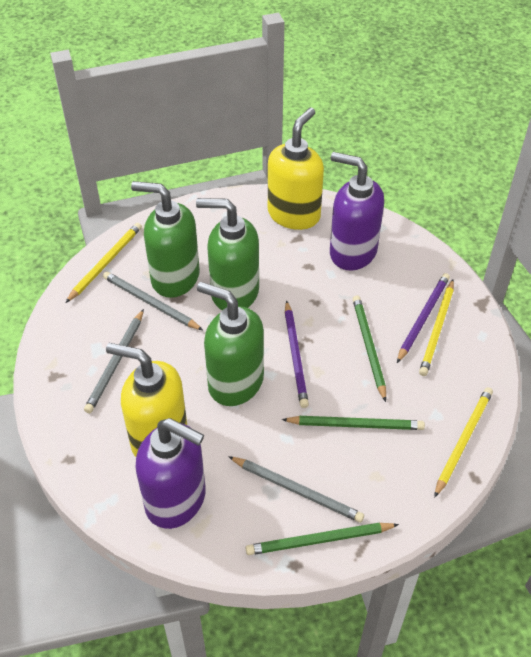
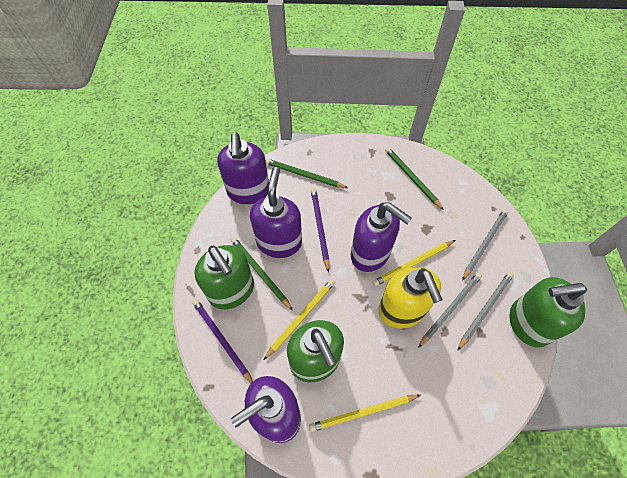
purple soap dispenser: 2 -> 4
yellow soap dispenser: 2 -> 1

